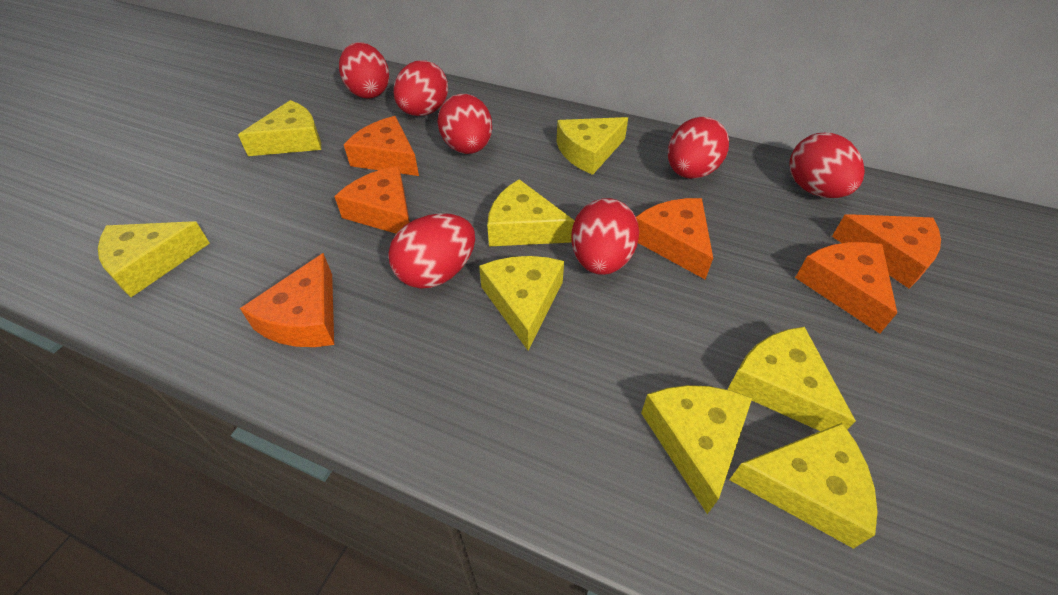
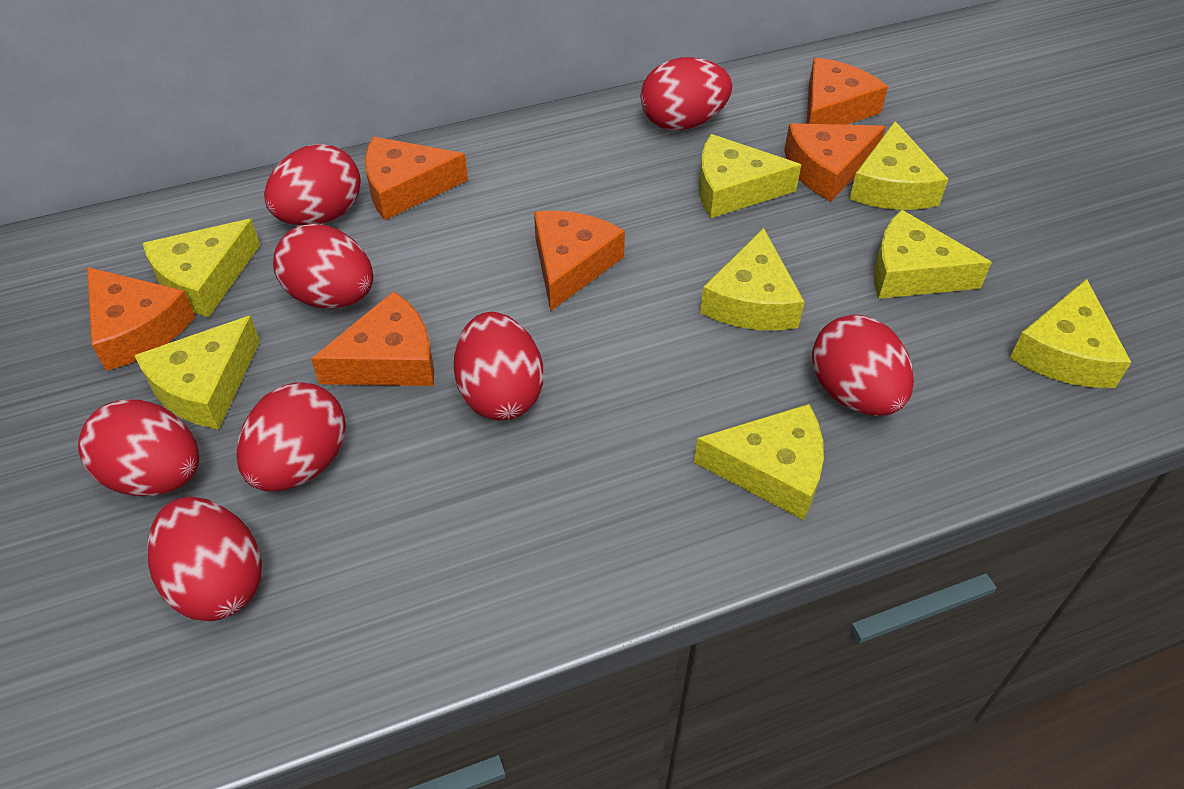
red egg: 7 -> 8

